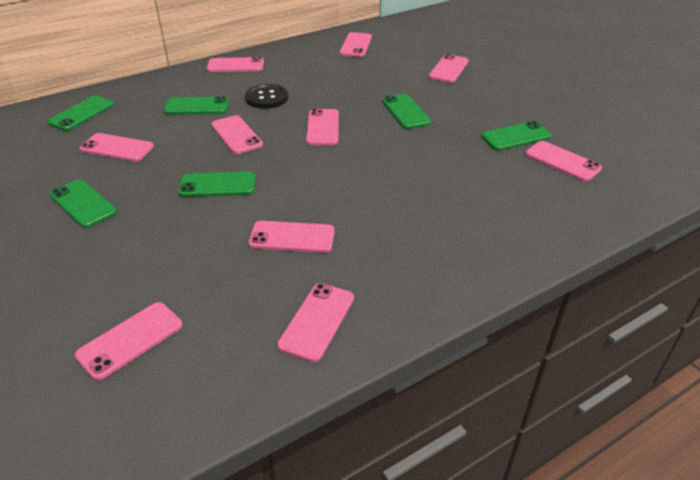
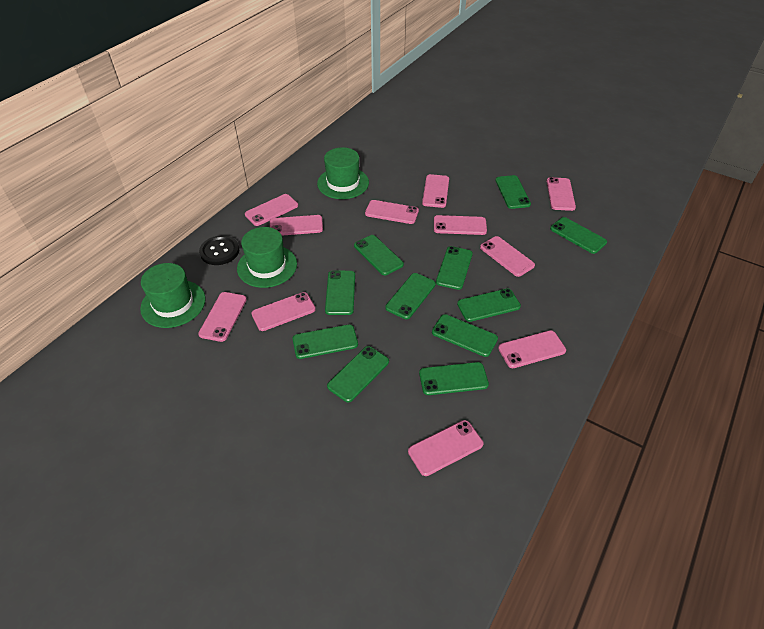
green hat: 0 -> 3
green phone: 6 -> 11
pink phone: 10 -> 11

